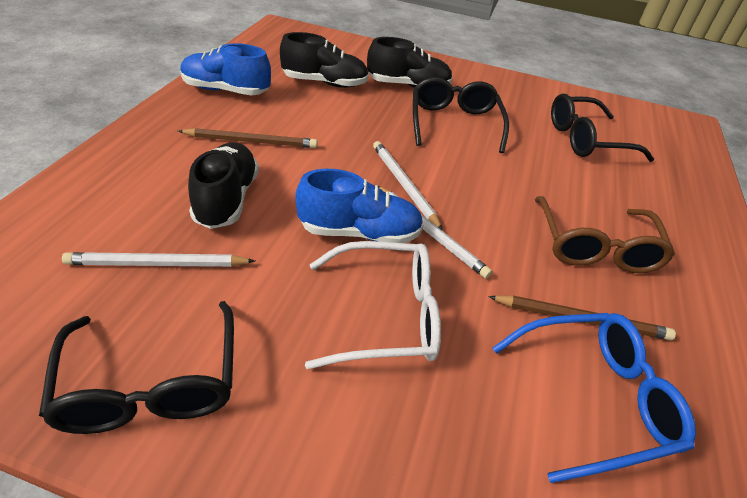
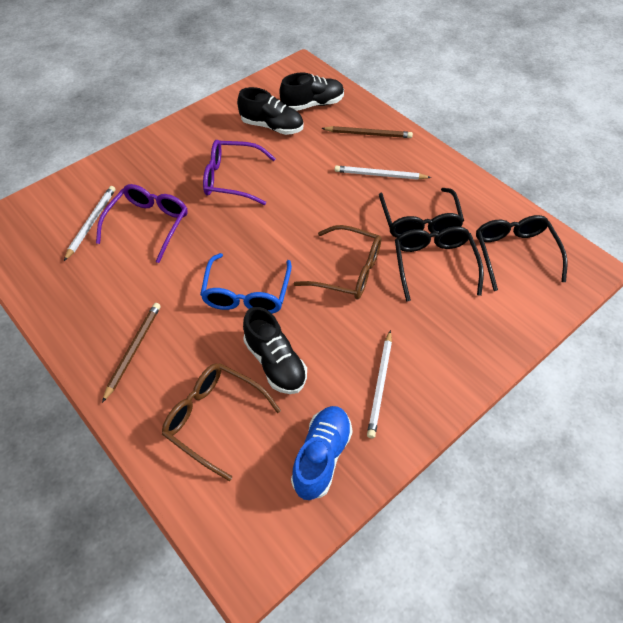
blue shoe: 2 -> 1
brown glasses: 1 -> 2
purple glasses: 0 -> 2
white glasses: 1 -> 0

